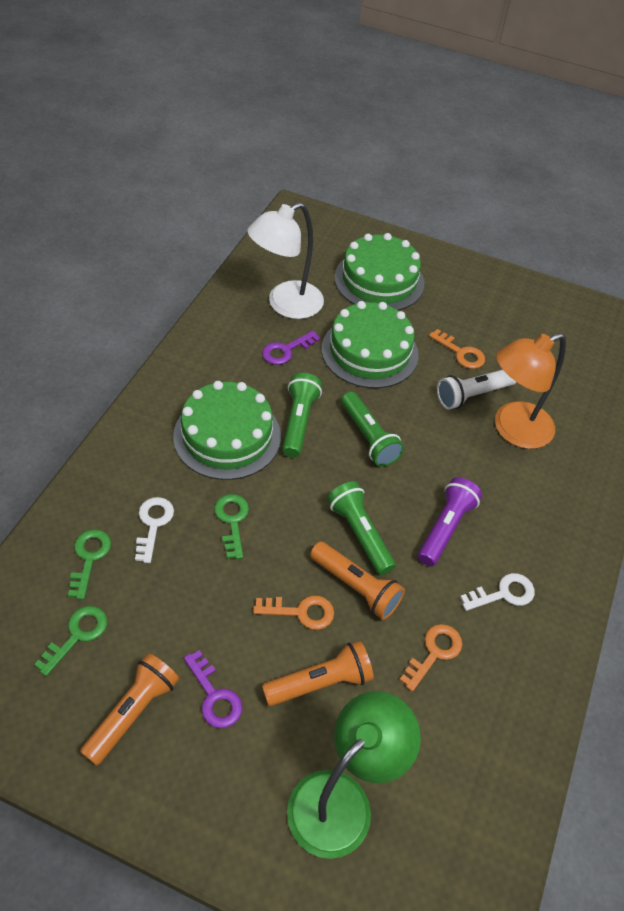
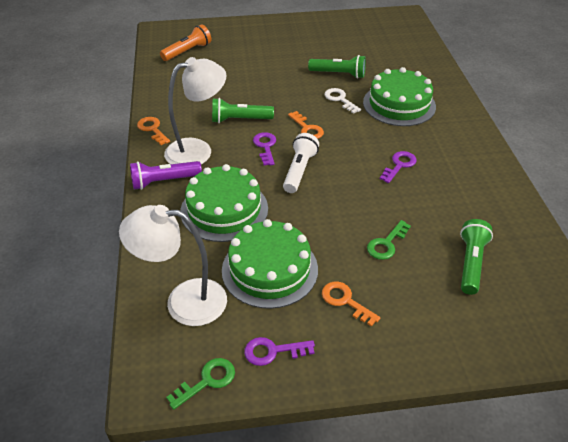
green key: 3 -> 2
green lamp: 1 -> 0
orange flashlight: 3 -> 1
orange lamp: 1 -> 0
purple key: 2 -> 3
white key: 2 -> 1
white lamp: 1 -> 2

